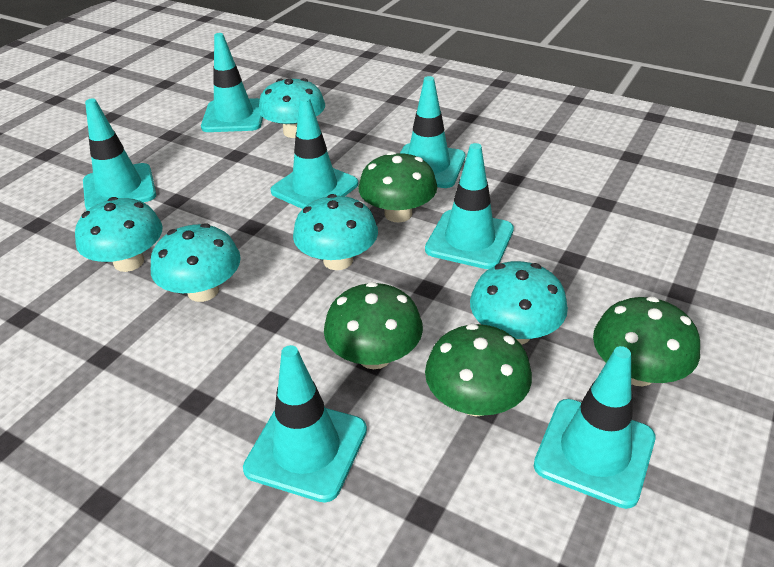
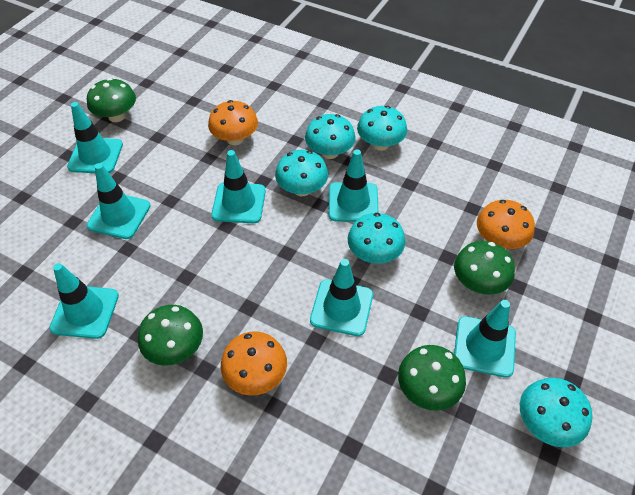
orange mushroom: 0 -> 3

